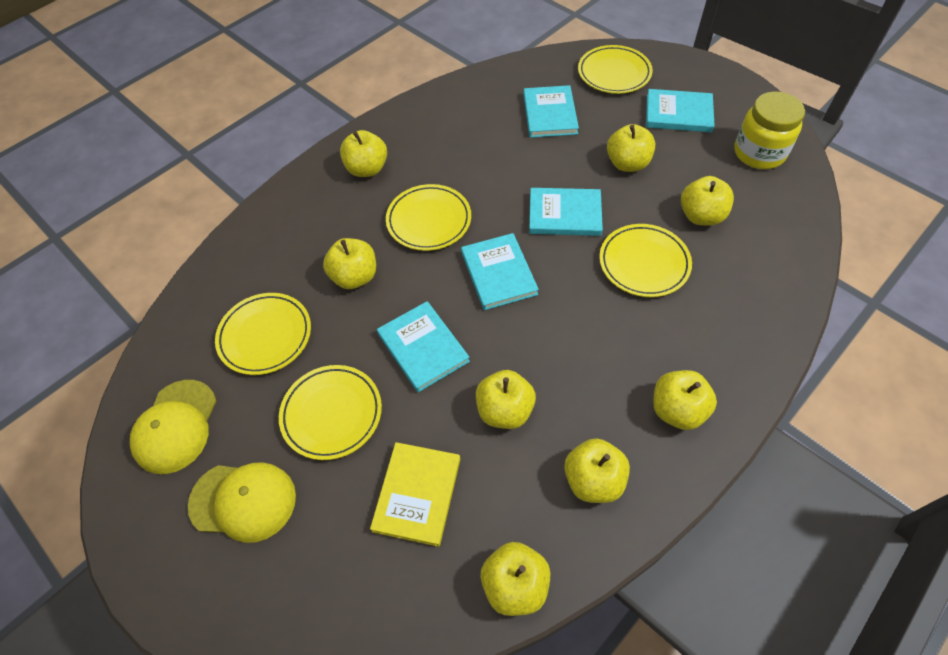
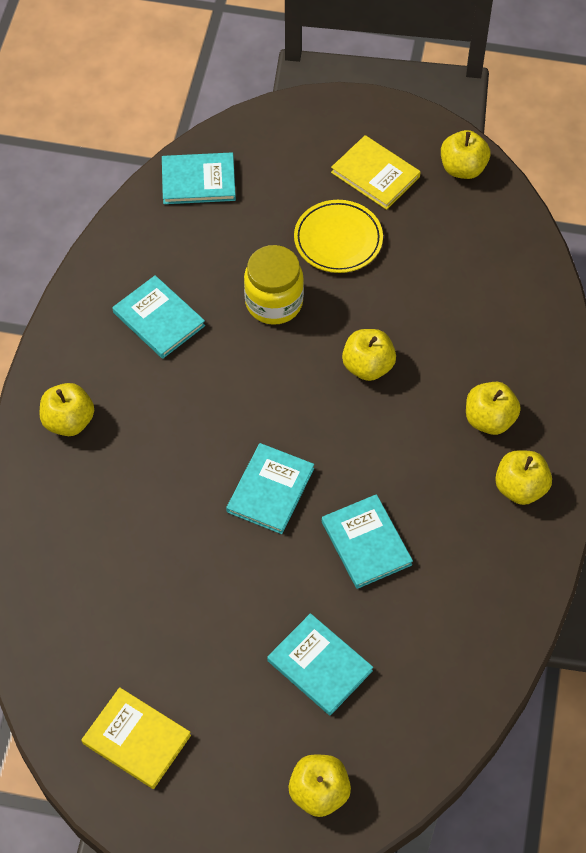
yellow apple: 8 -> 6
yellow book: 1 -> 2
yellow cap: 2 -> 0
yellow plate: 5 -> 1

